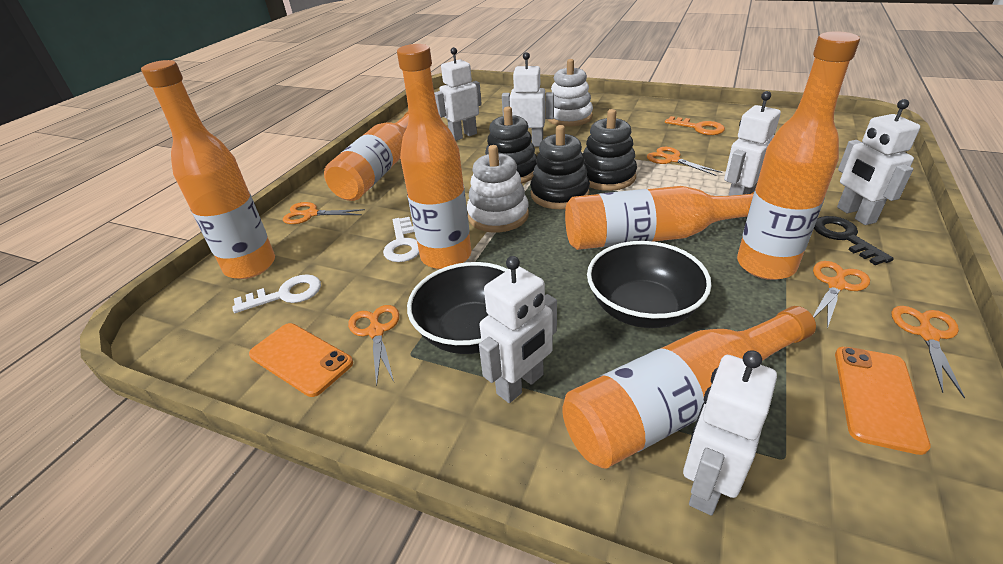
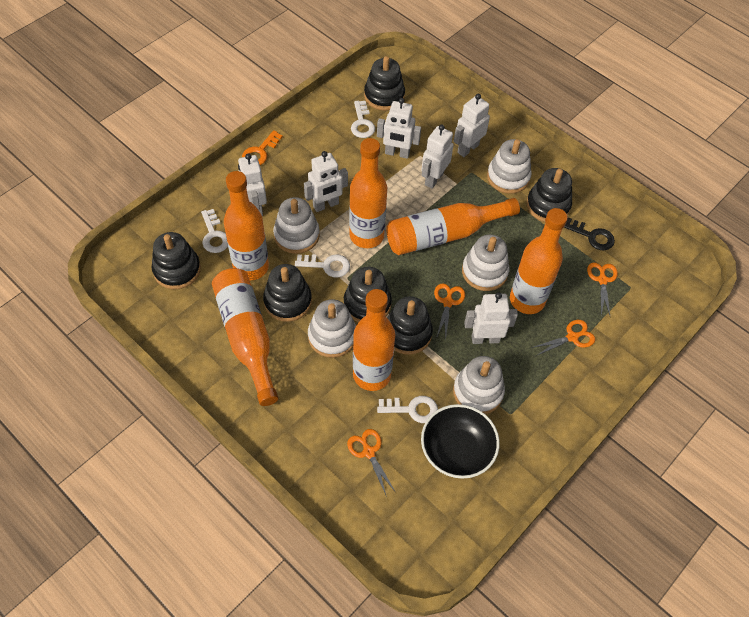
black bowl: 2 -> 1
black stacking toy: 3 -> 6
orange phone: 2 -> 0
orange scissors: 5 -> 4
white key: 2 -> 4
white stacking toy: 2 -> 5

